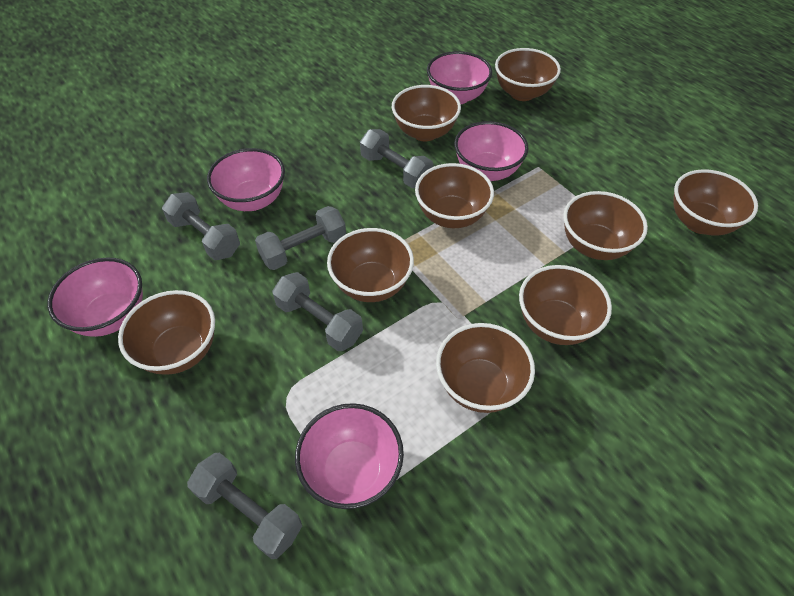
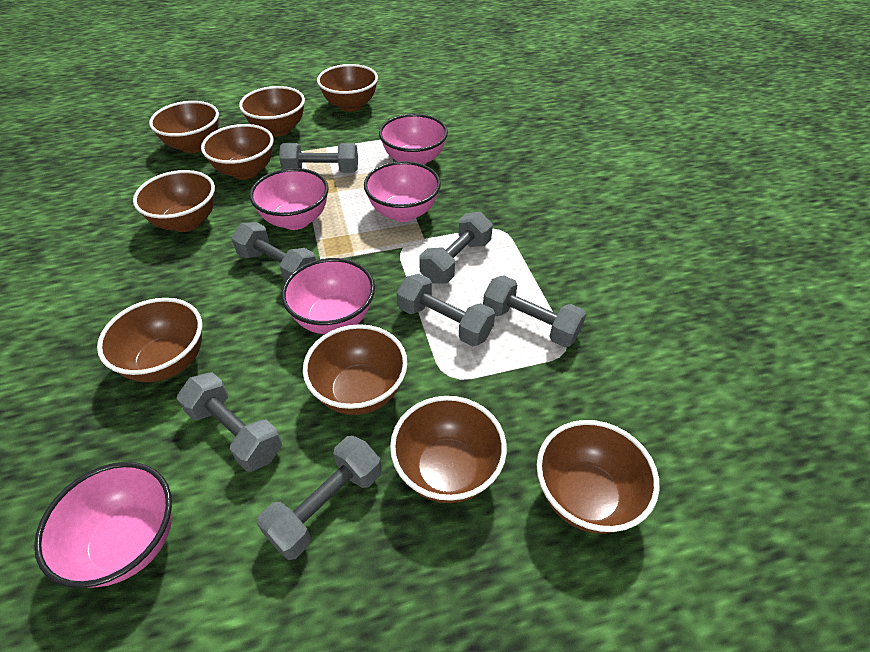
grey dumbbell: 5 -> 7

